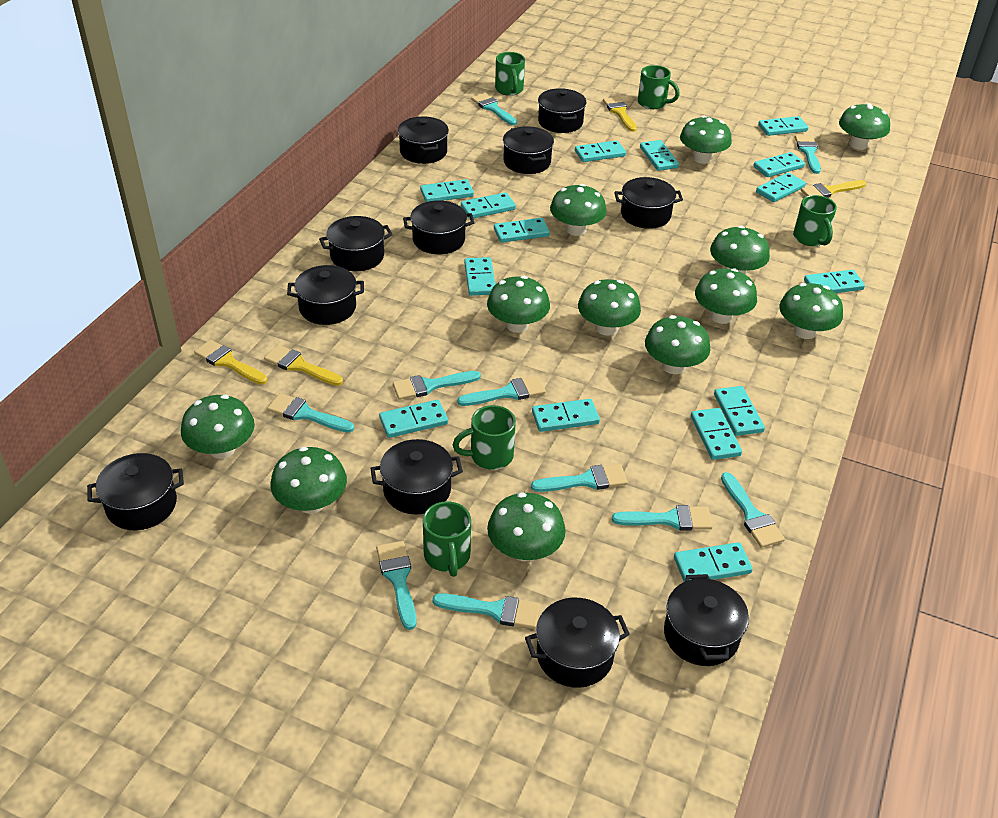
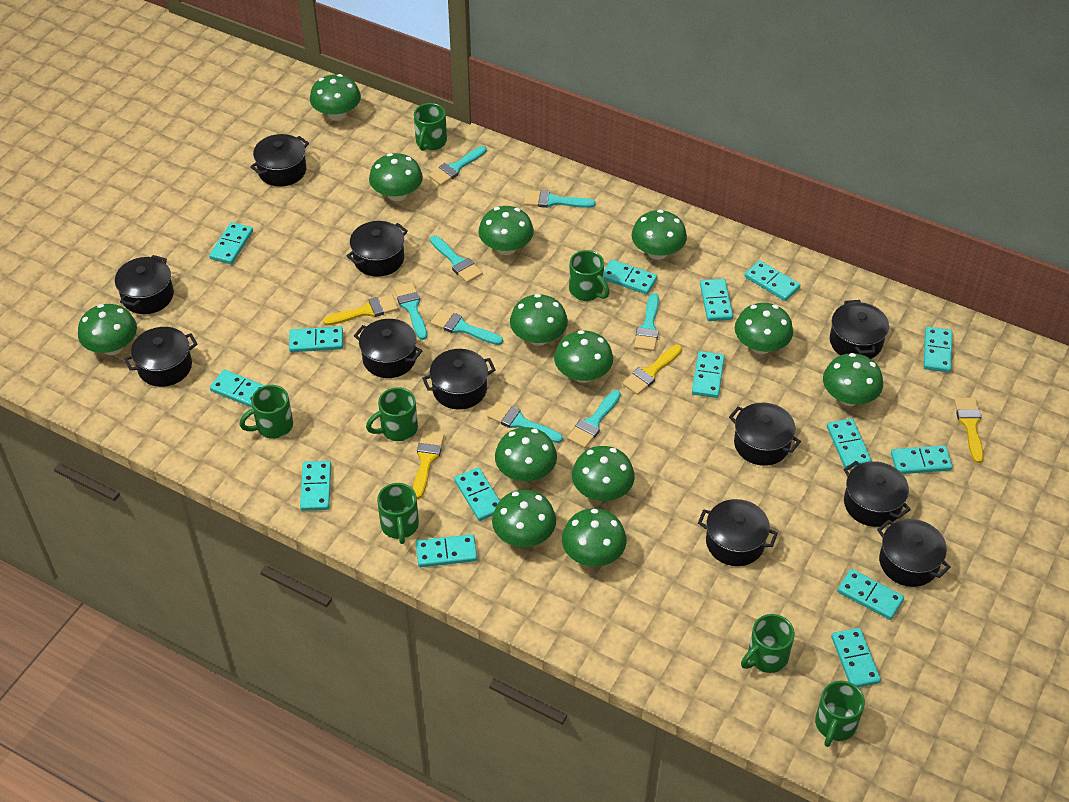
green mug: 5 -> 7
green mushroom: 12 -> 13
turquoise brush: 10 -> 8

